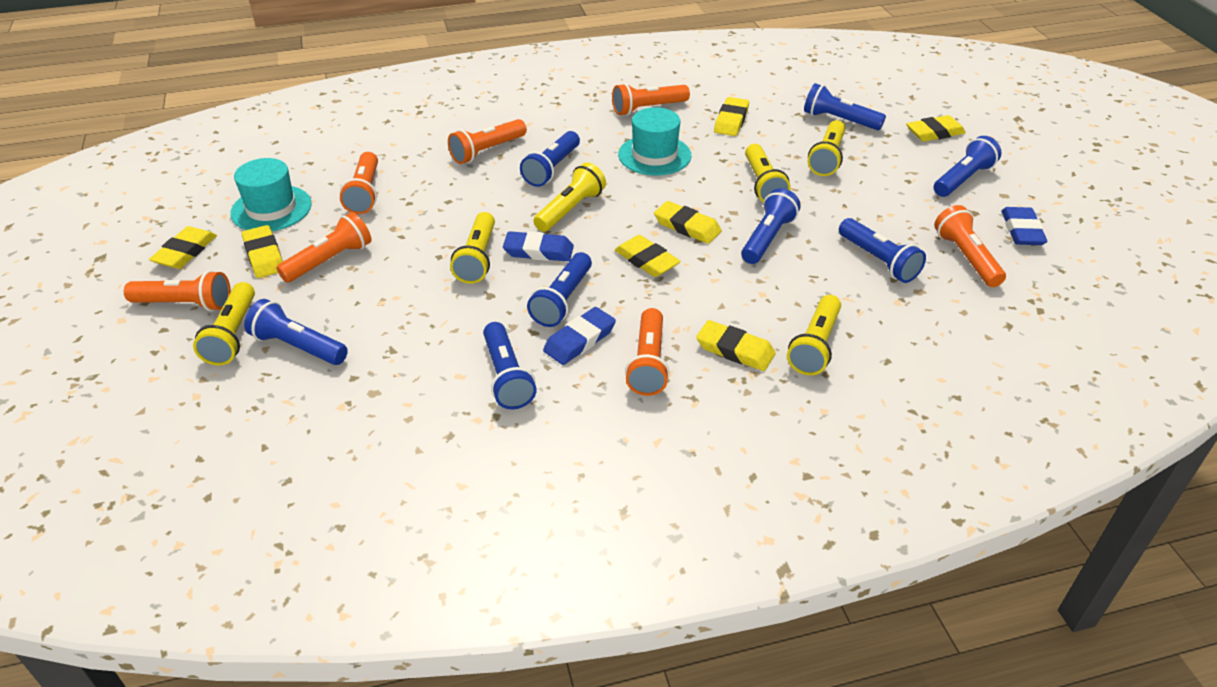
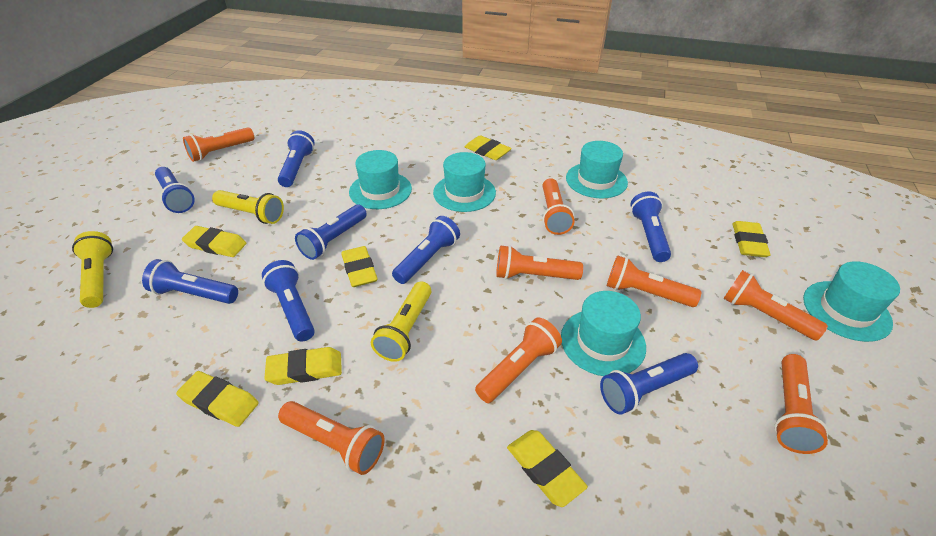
blue eraser: 3 -> 0
orange flashlight: 7 -> 8
turquoise hat: 2 -> 5
yellow flashlight: 6 -> 3

